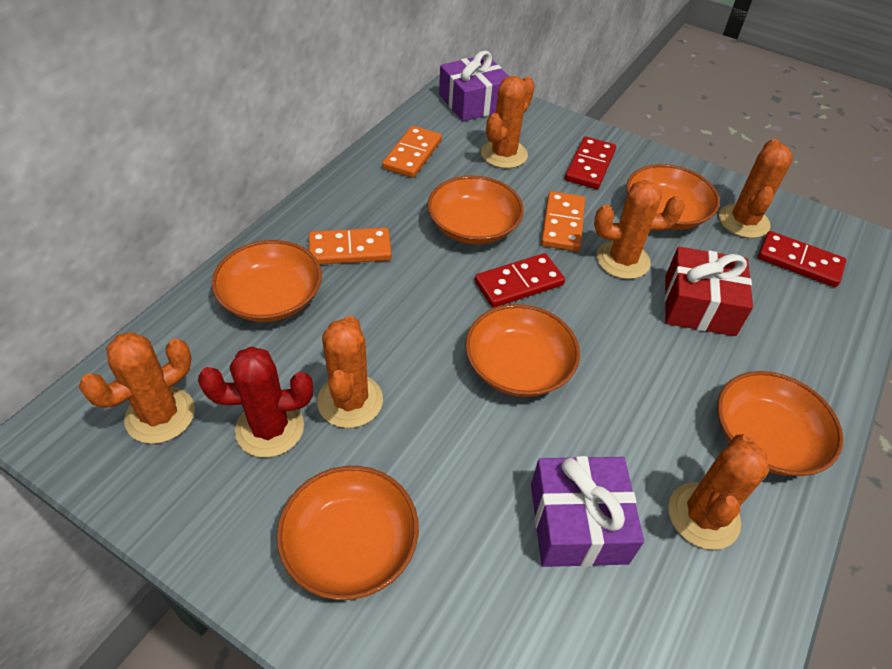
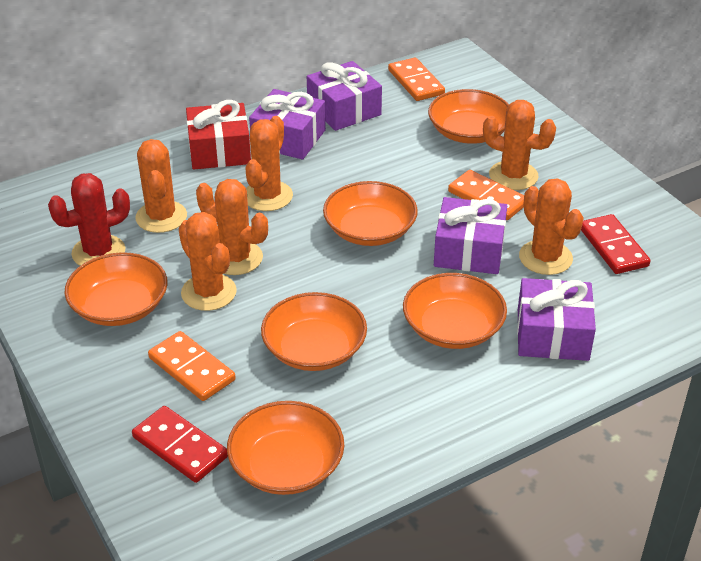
purple gift: 2 -> 4
red domino: 3 -> 2

